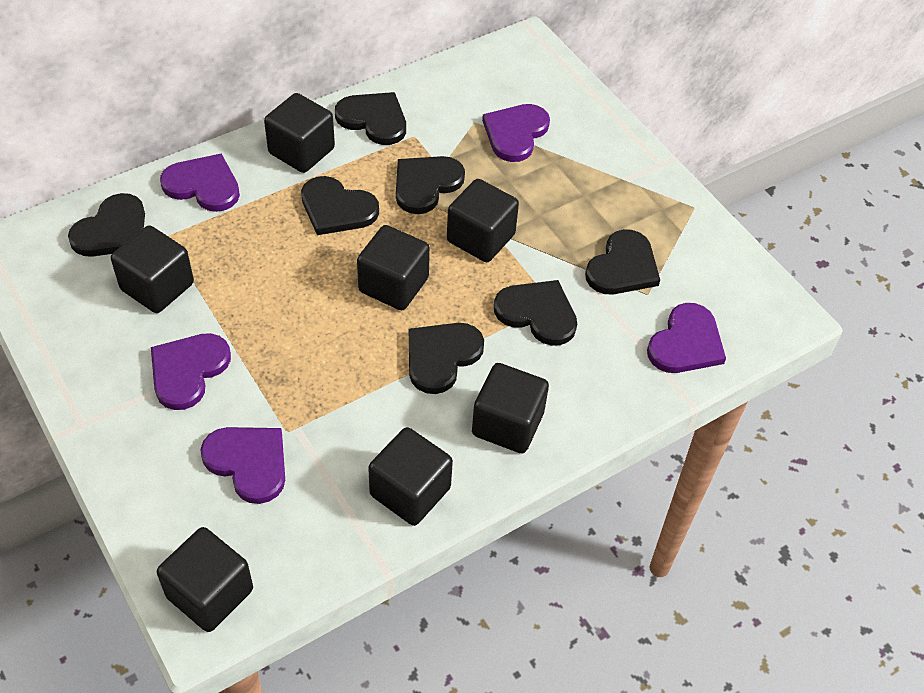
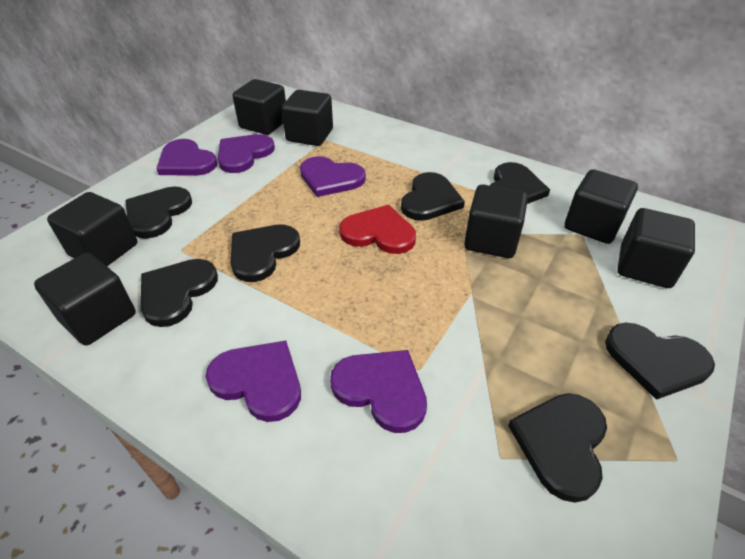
red heart: 0 -> 1

